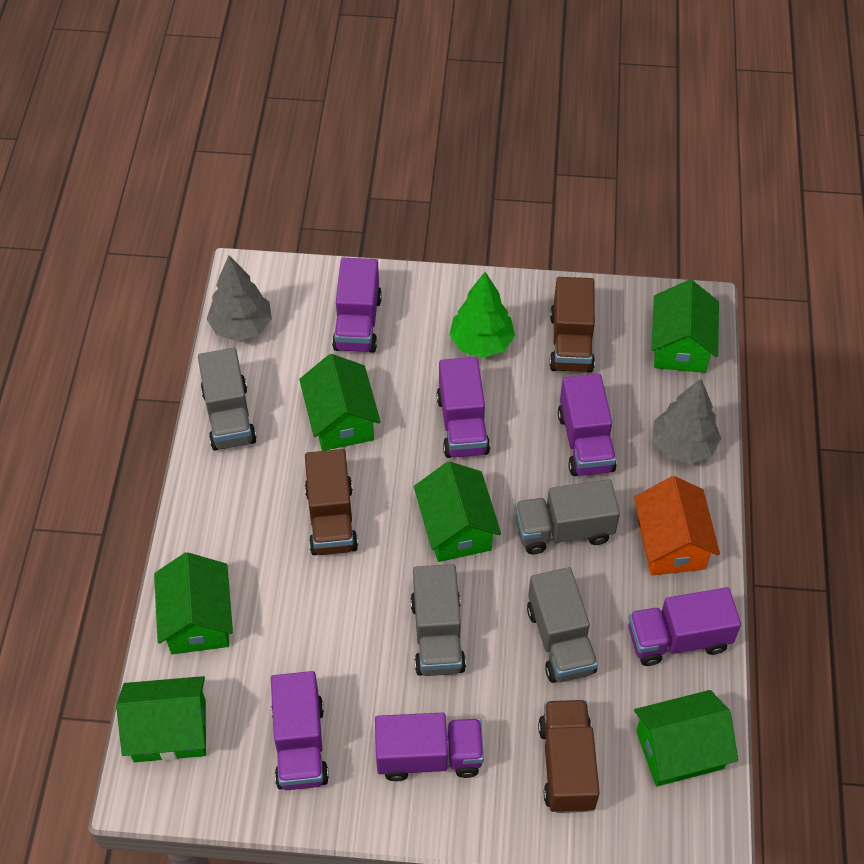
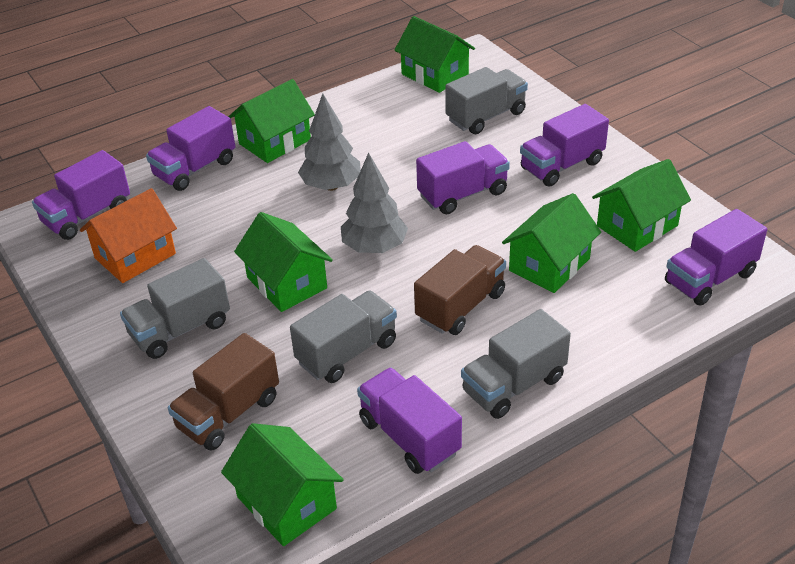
brown truck: 3 -> 2
green tree: 1 -> 0

